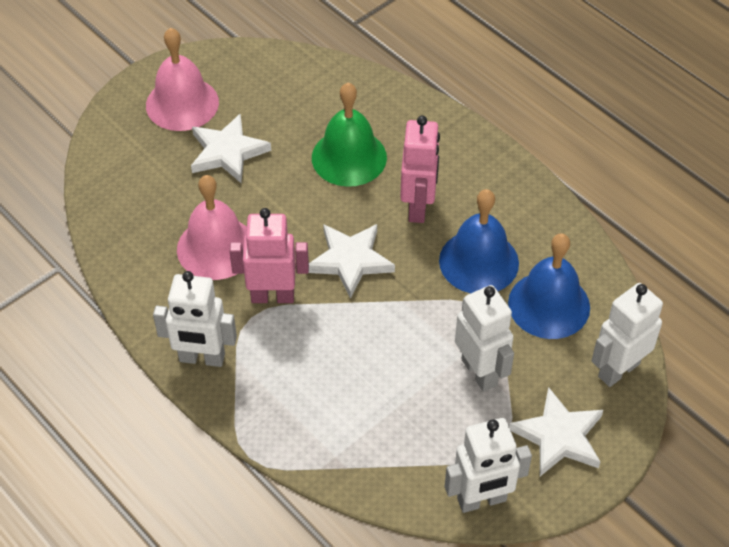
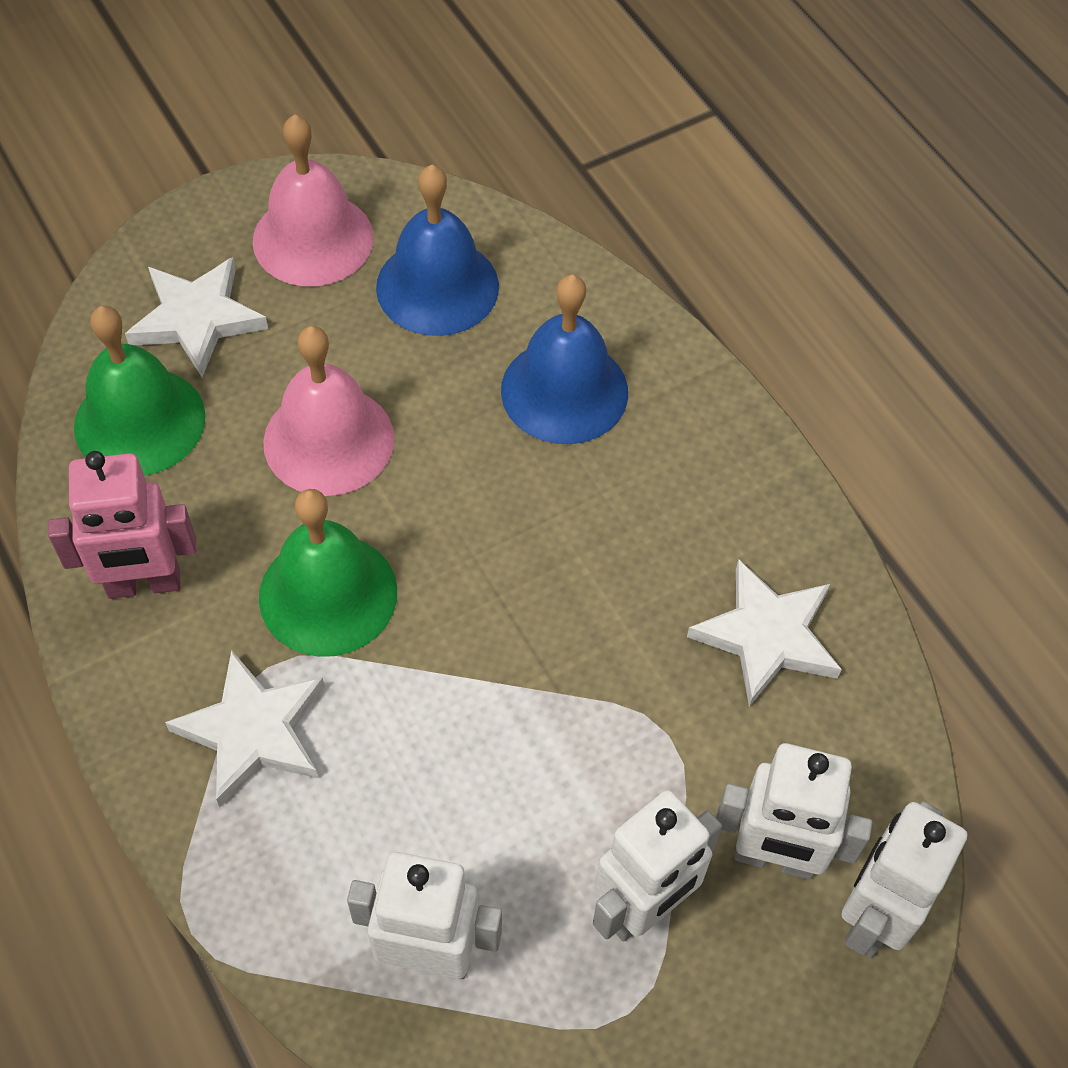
green bell: 1 -> 2
pink robot: 2 -> 1

